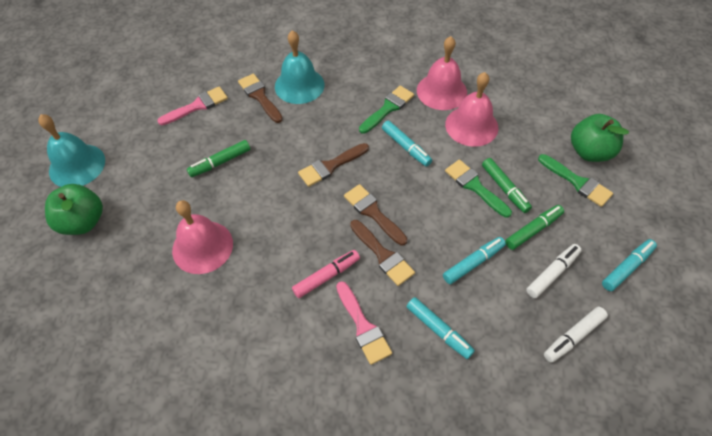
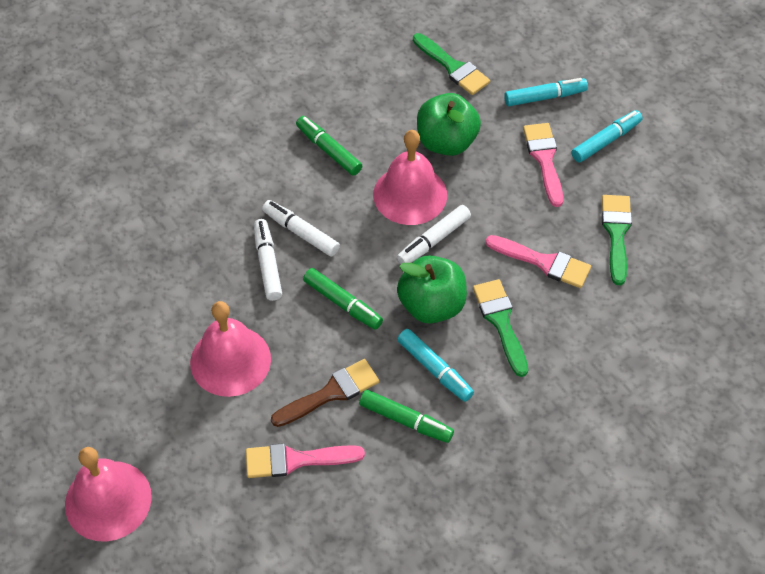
brown brush: 4 -> 1
pink brush: 2 -> 3
pink marker: 1 -> 0
turquoise bell: 2 -> 0
turquoise marker: 4 -> 3
white marker: 2 -> 3

